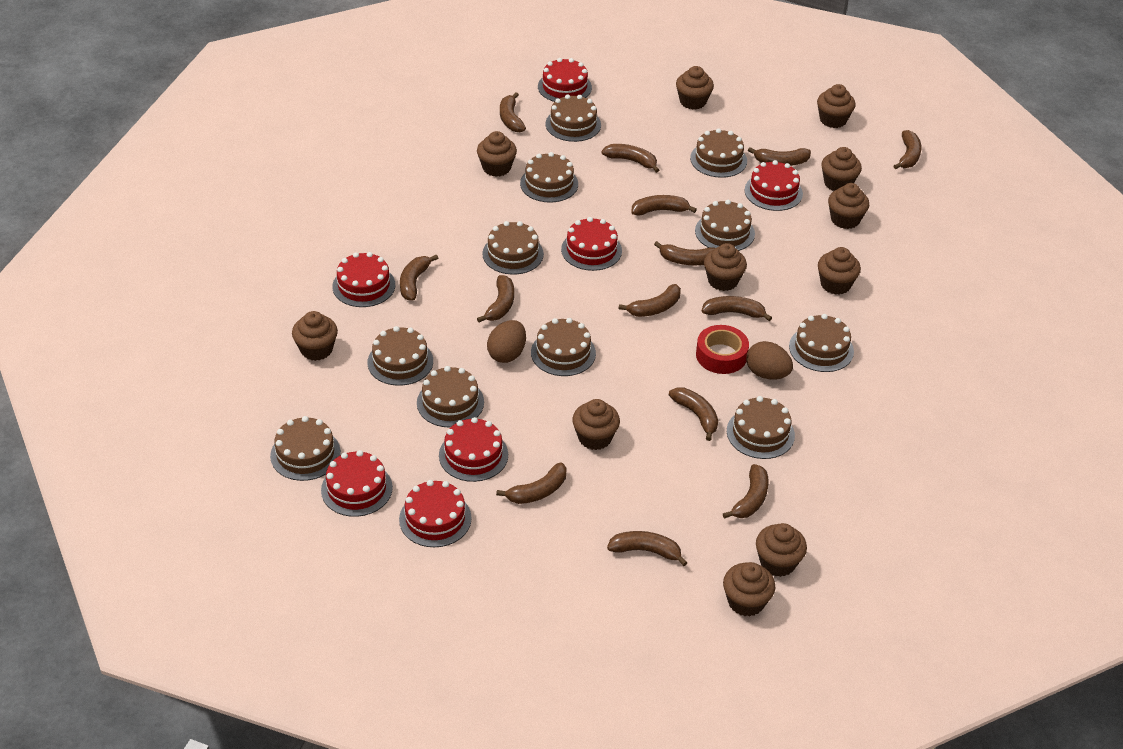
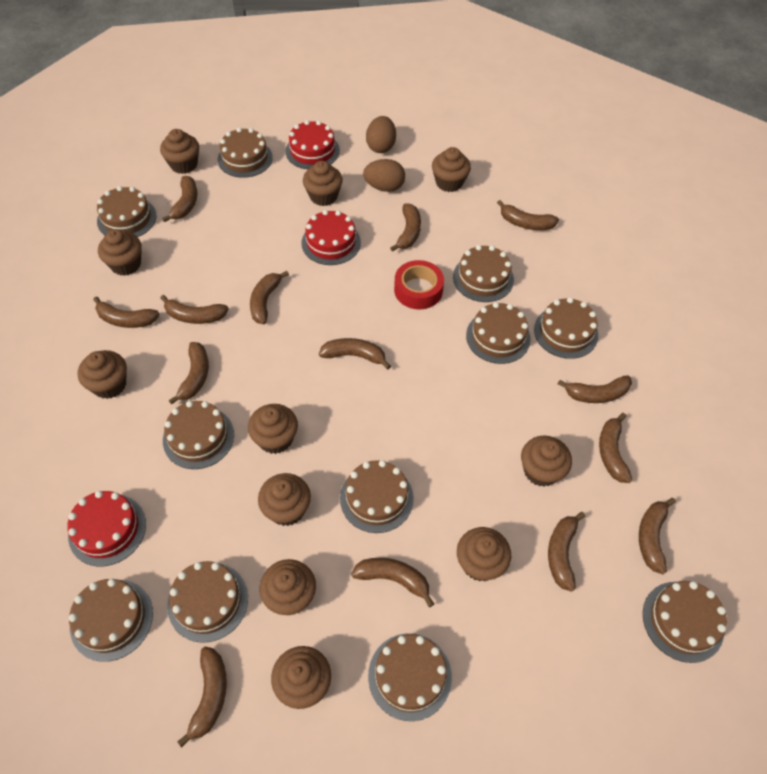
red cake: 7 -> 3

